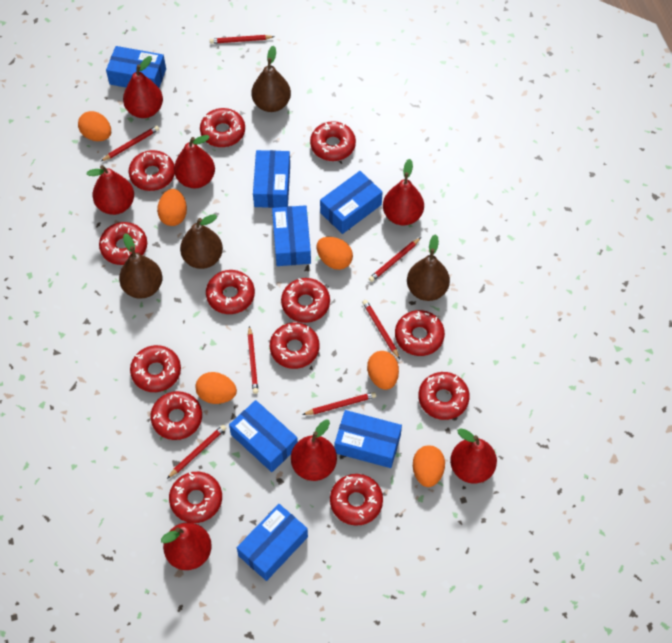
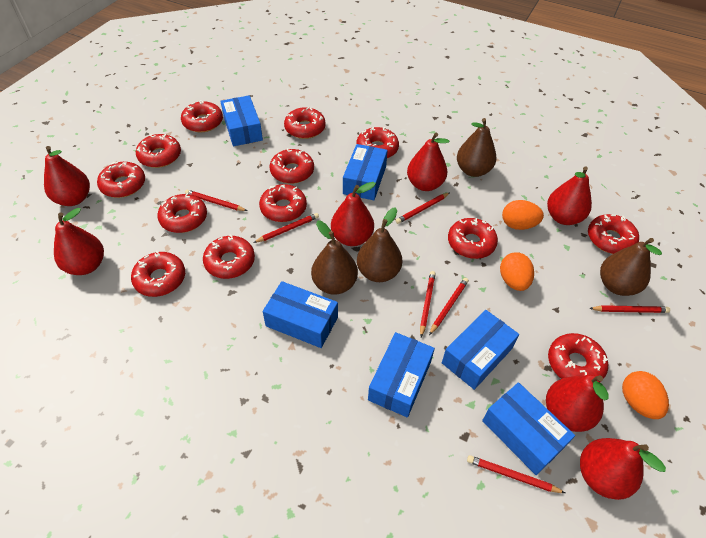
blue box: 7 -> 6
orange egg: 6 -> 3

